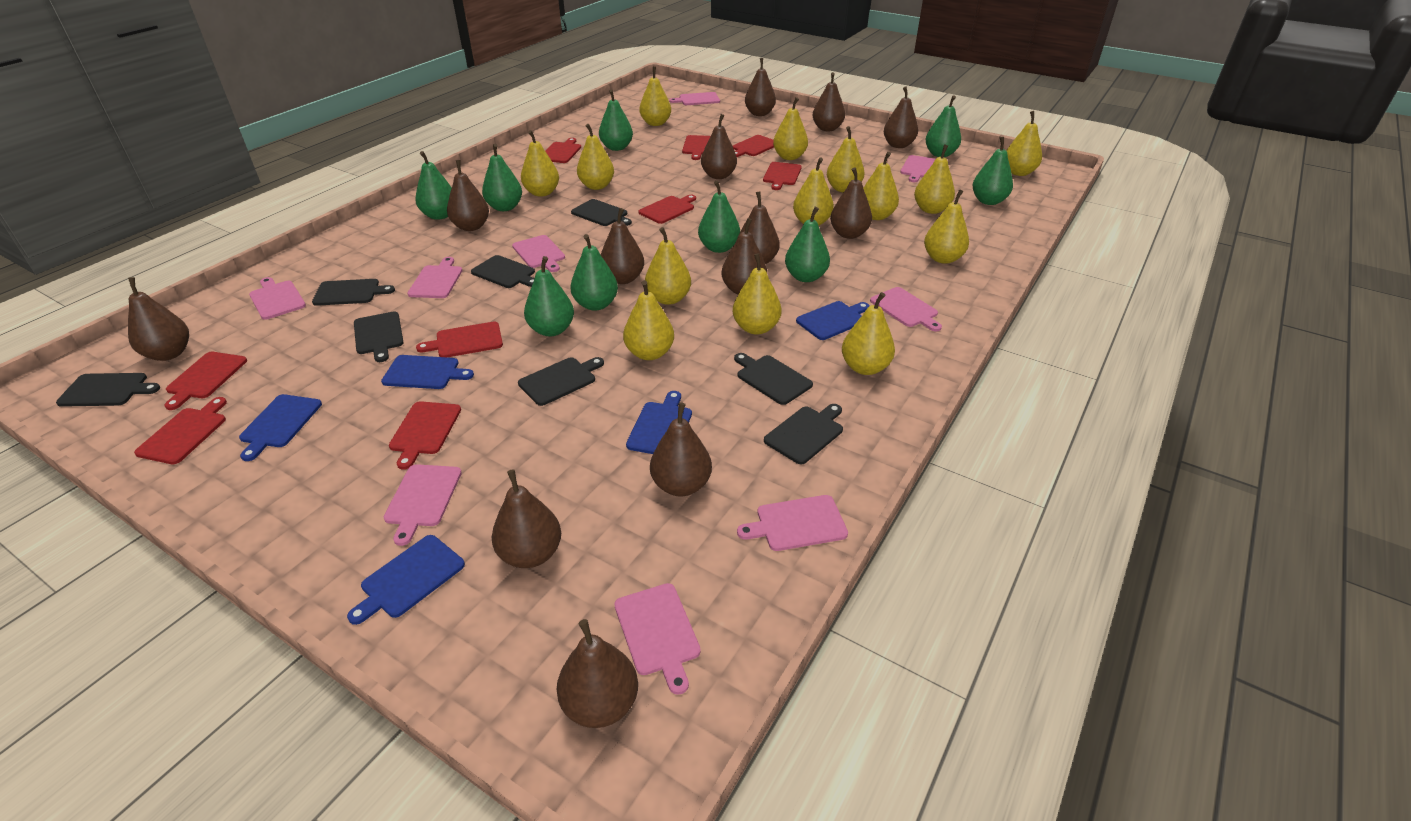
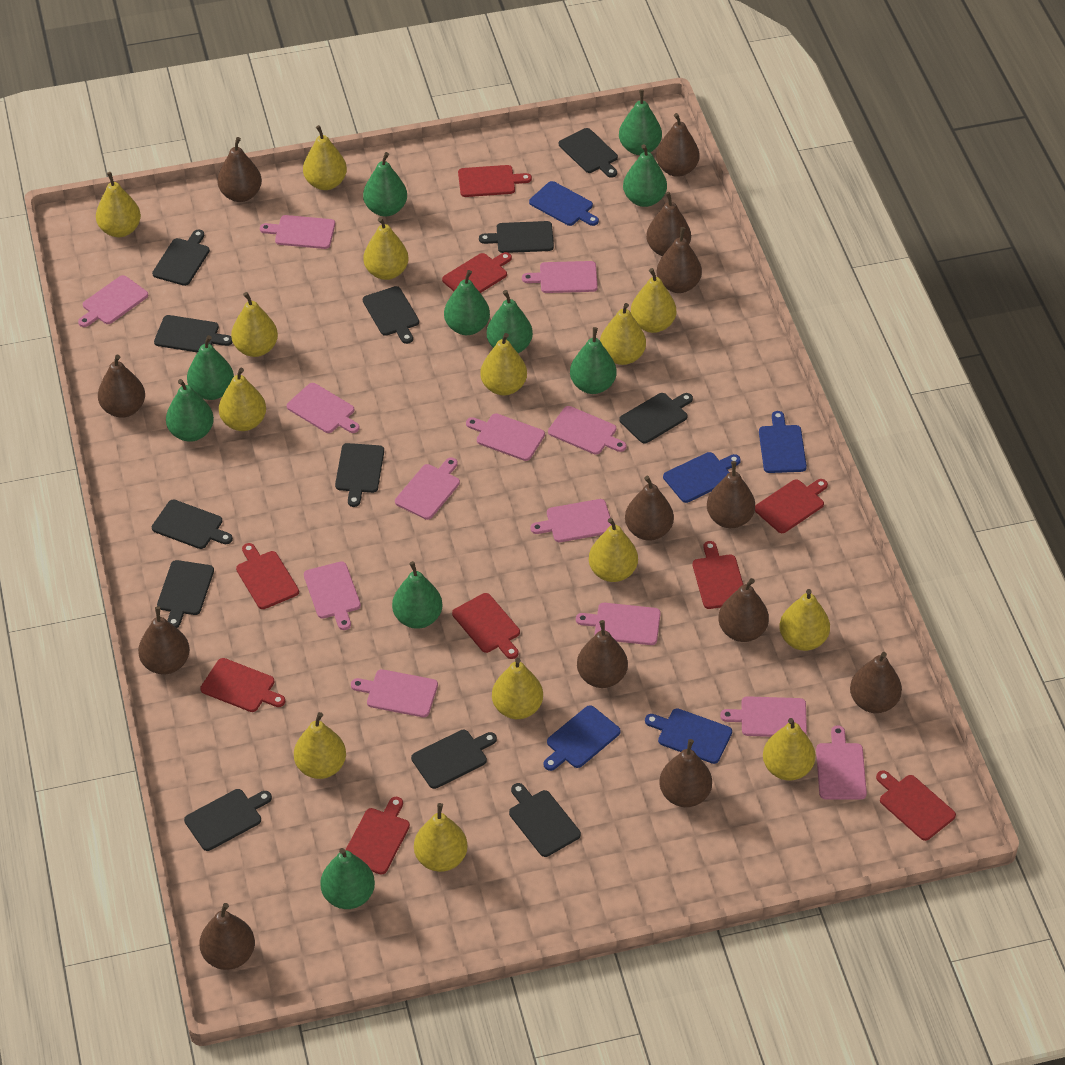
black cutting board: 8 -> 12
green pear: 9 -> 10
pink cutting board: 9 -> 13

